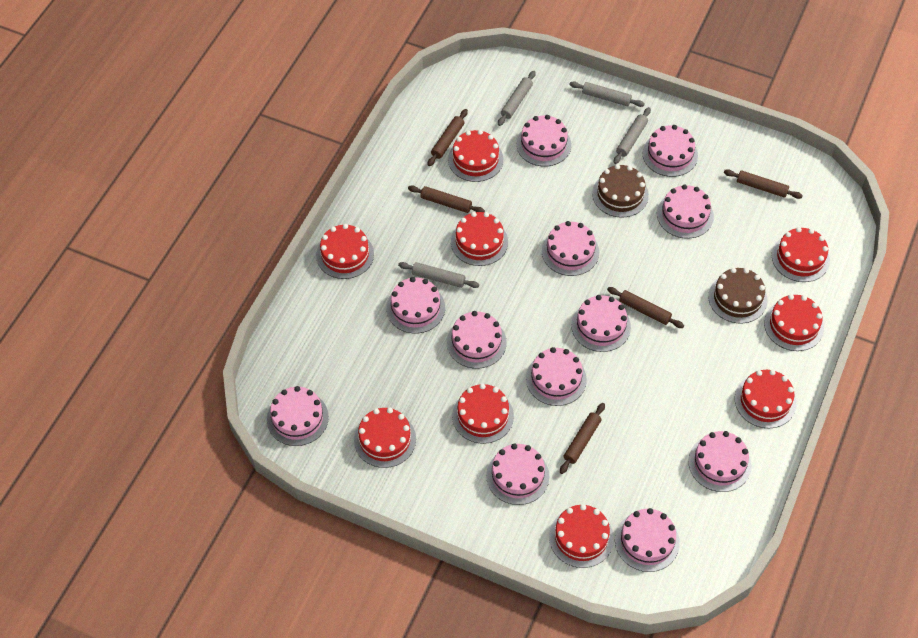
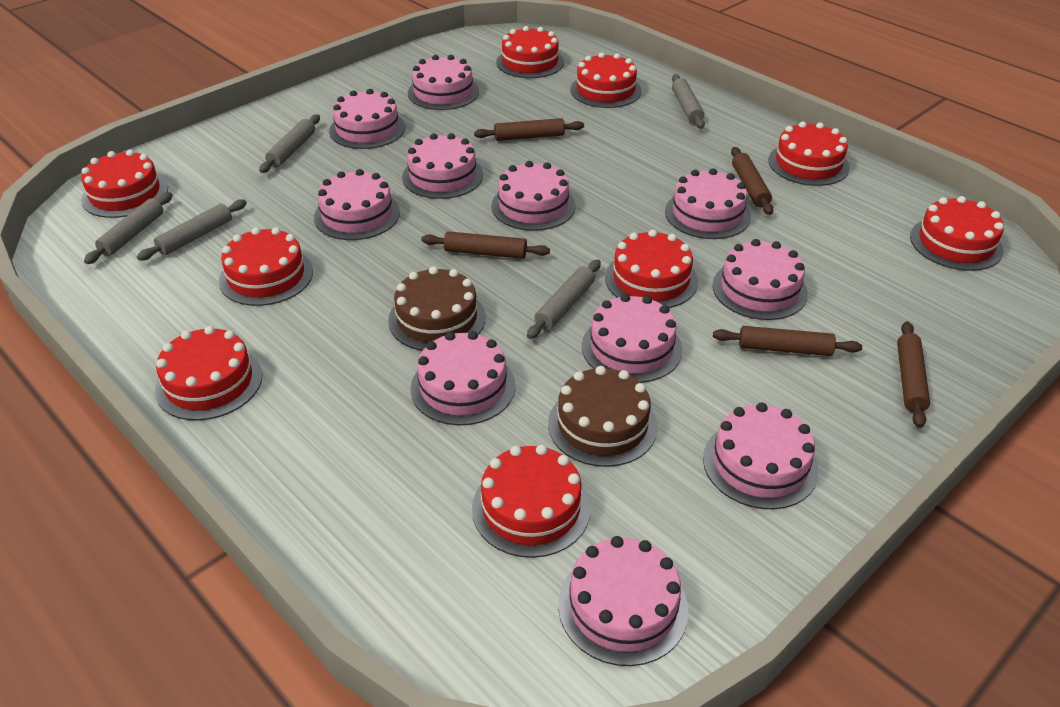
grey rolling pin: 4 -> 5
pink cake: 12 -> 11

